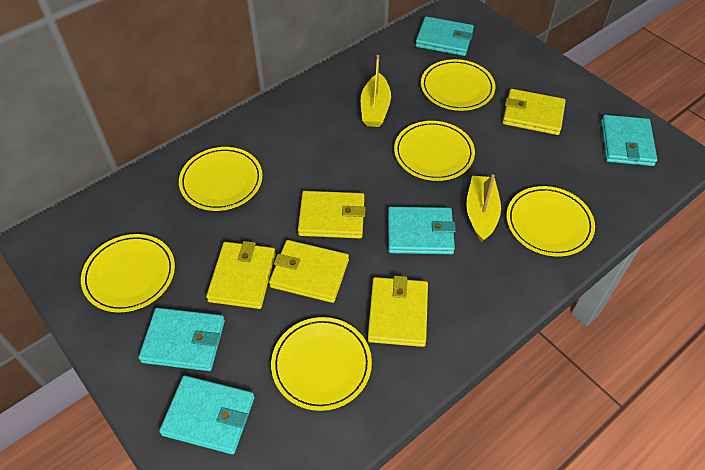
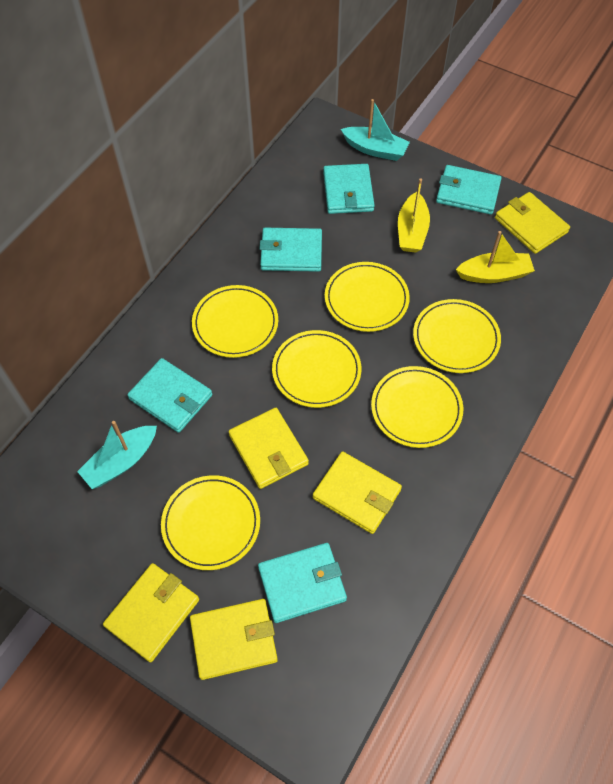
turquoise boat: 0 -> 2

